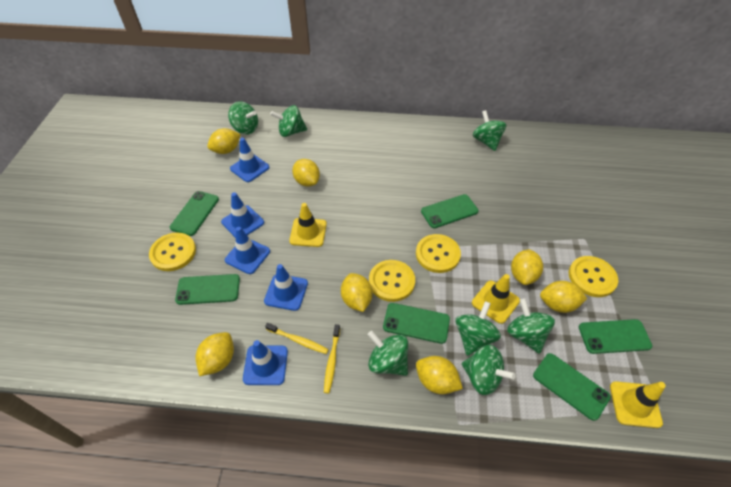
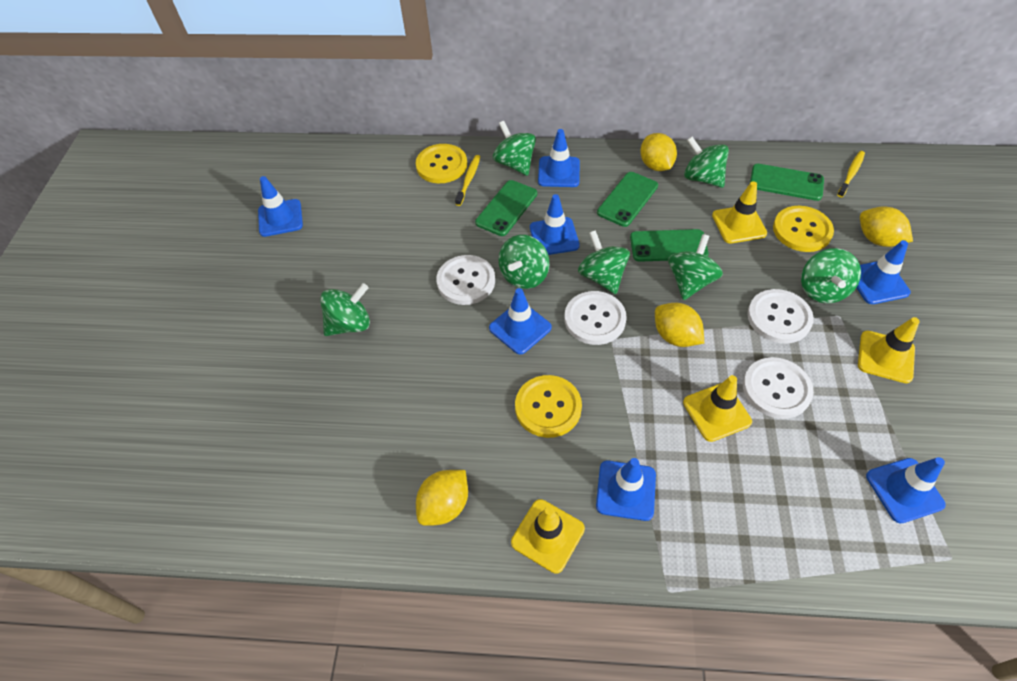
blue traffic cone: 5 -> 7
green phone: 6 -> 4
white button: 0 -> 4
yellow button: 4 -> 3
yellow lemon: 7 -> 4
yellow traffic cone: 3 -> 4

